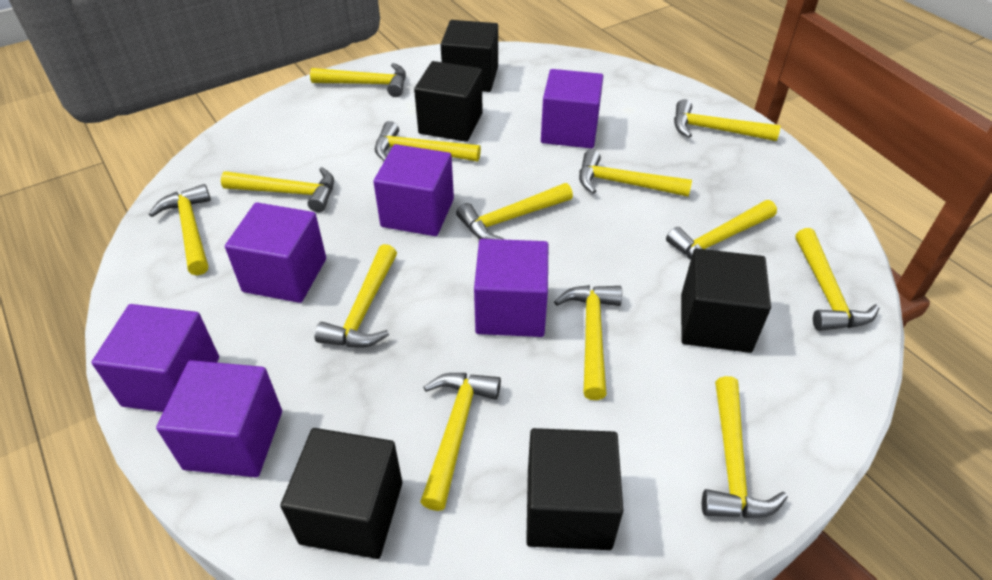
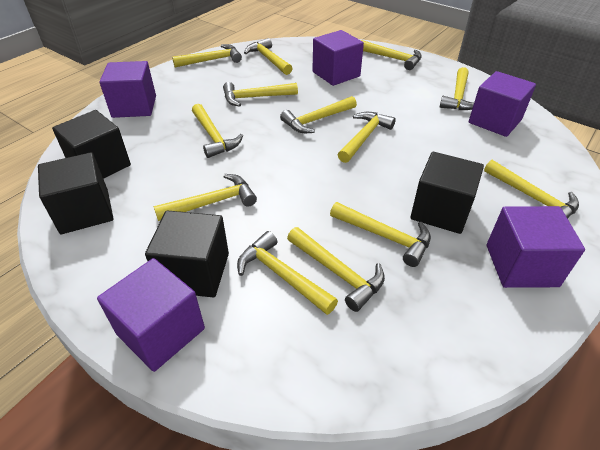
black cube: 5 -> 4
purple cube: 6 -> 5

